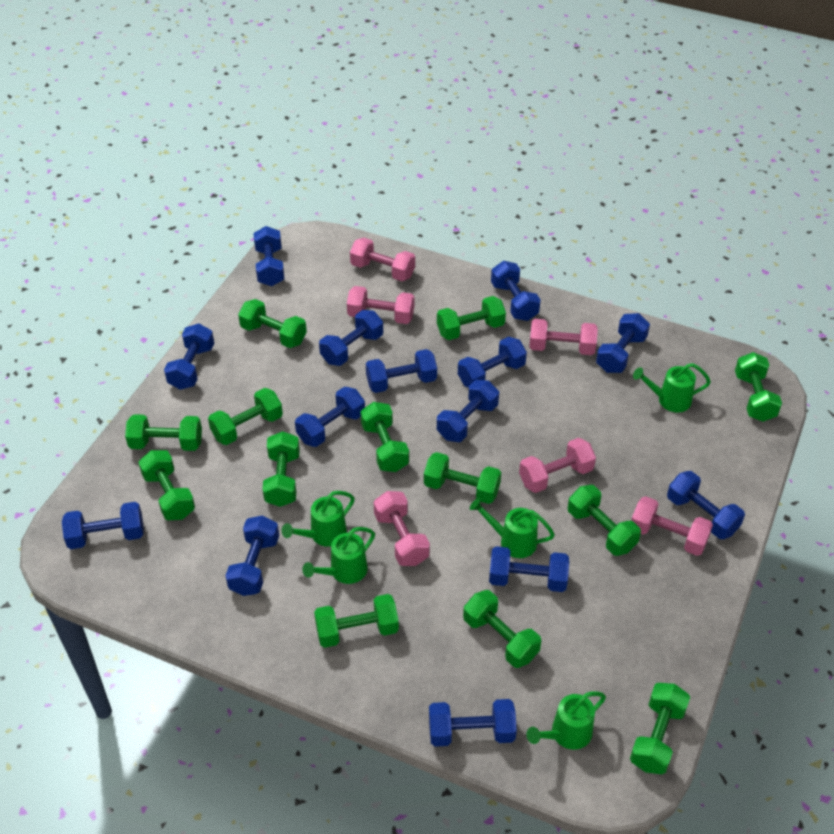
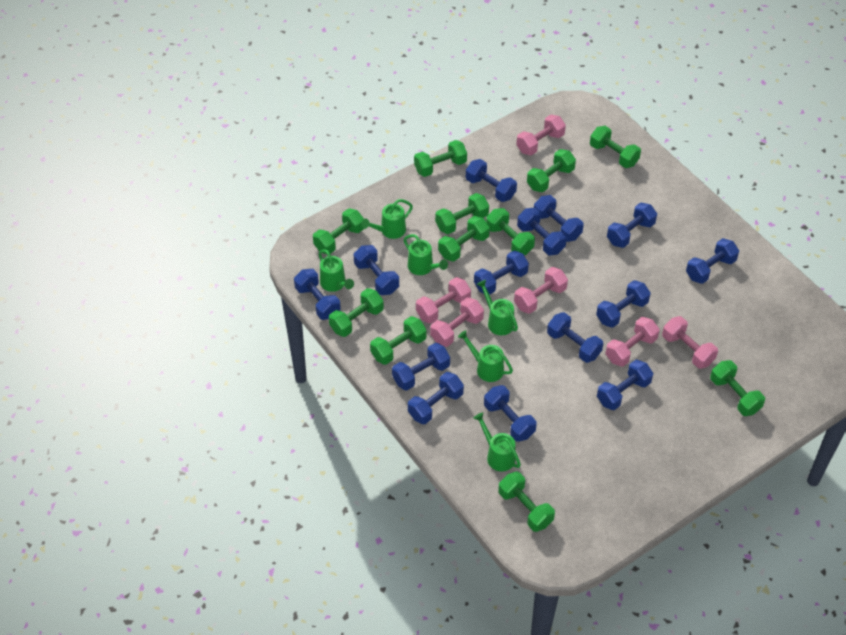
green dumbbell: 13 -> 11
green watering can: 5 -> 6

